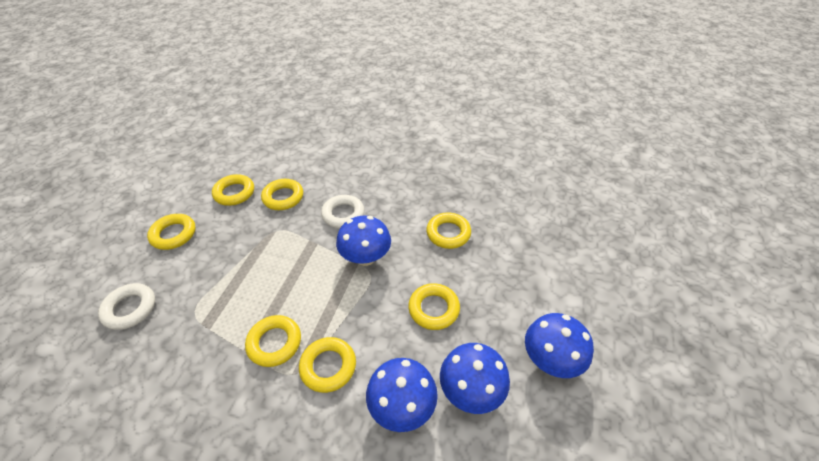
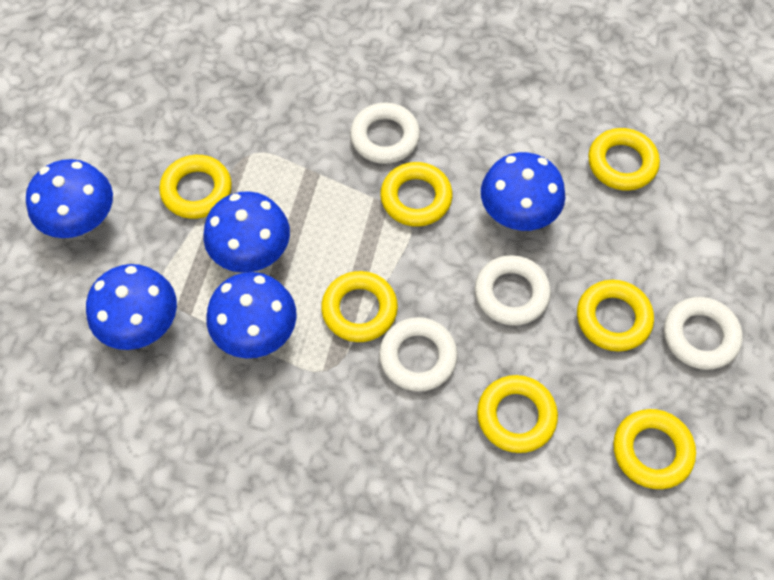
blue mushroom: 4 -> 5
white ring: 2 -> 4

